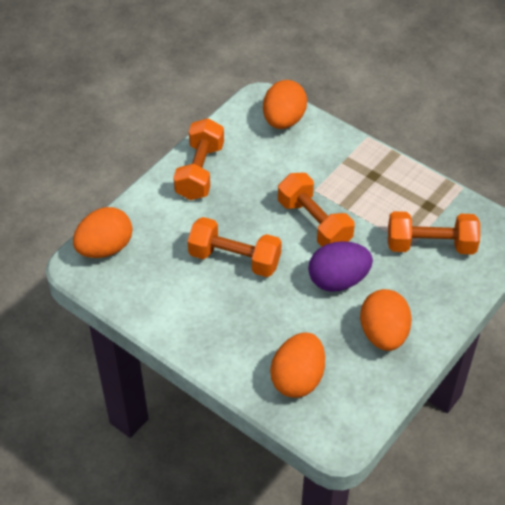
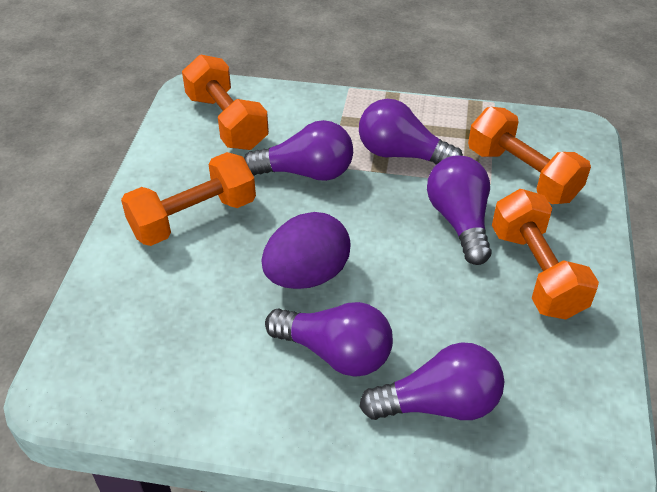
orange egg: 4 -> 0
purple light bulb: 0 -> 5

